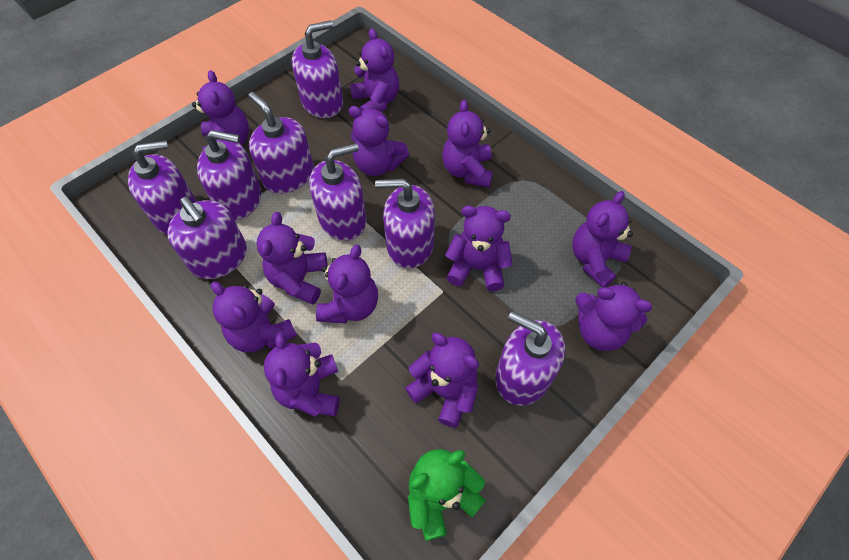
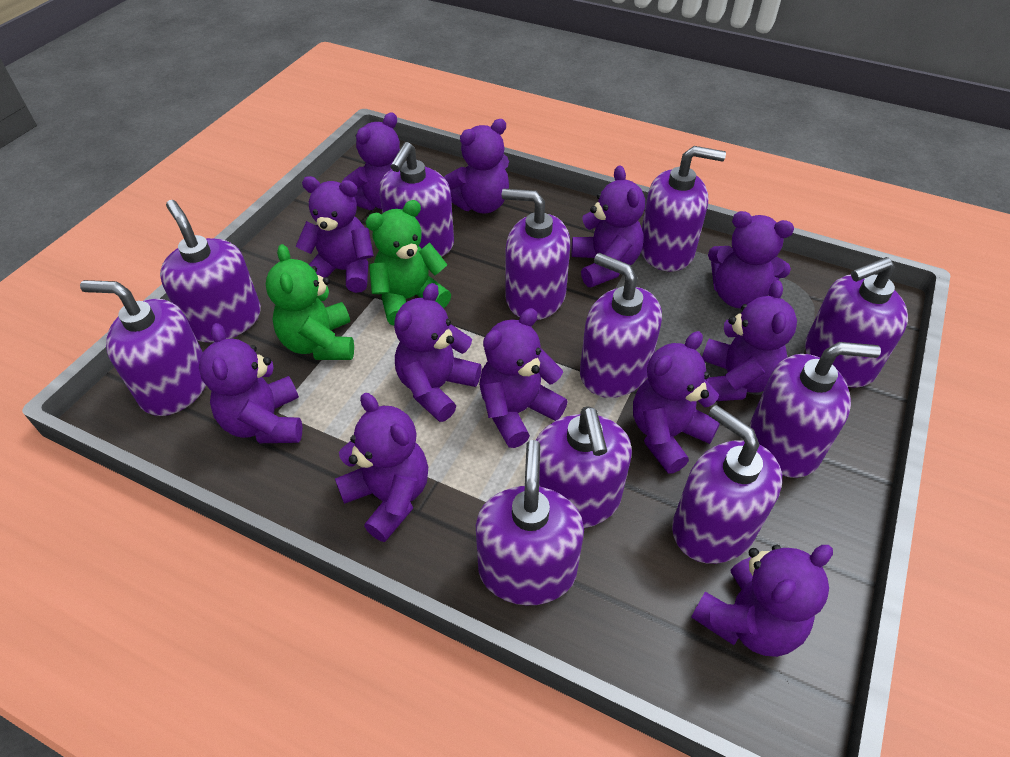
green teddy bear: 1 -> 2
purple soap dispenser: 8 -> 11

